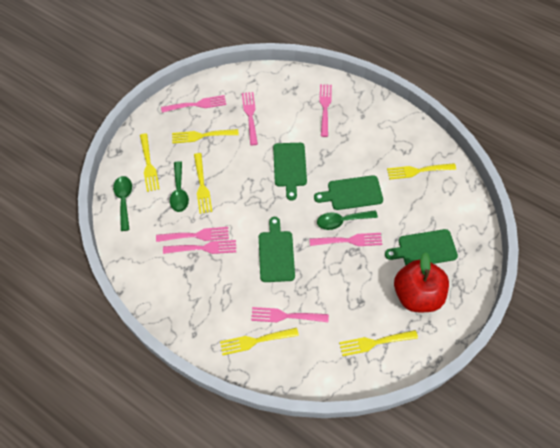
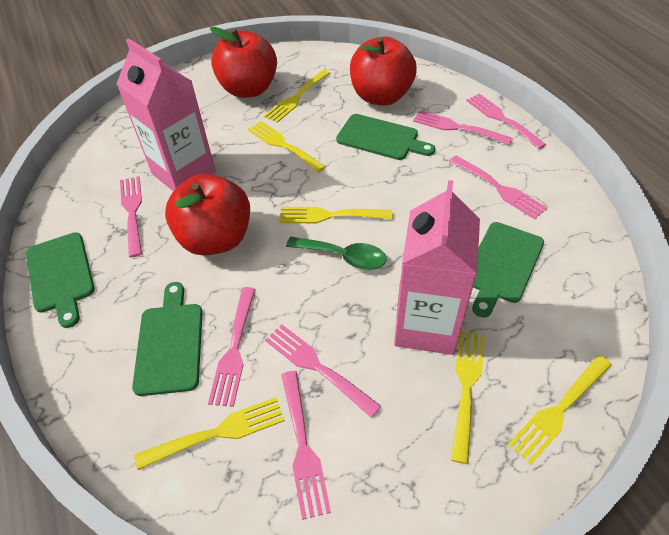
green spoon: 3 -> 1
pink carton: 0 -> 2
red apple: 1 -> 3

